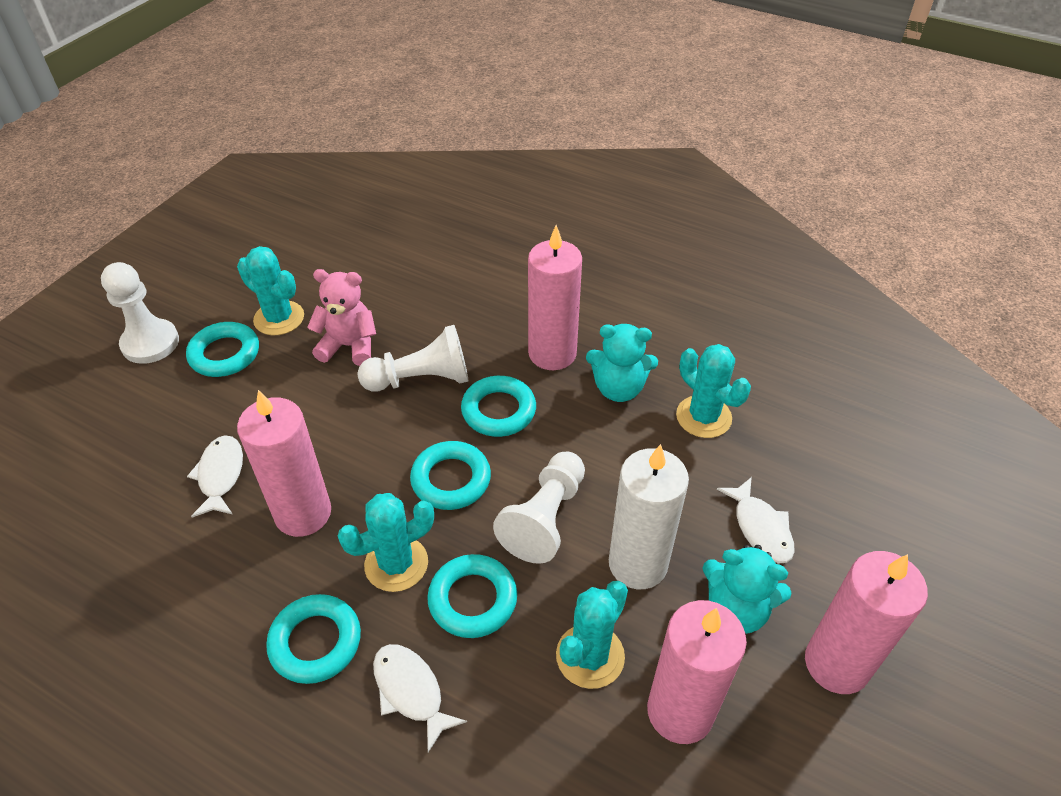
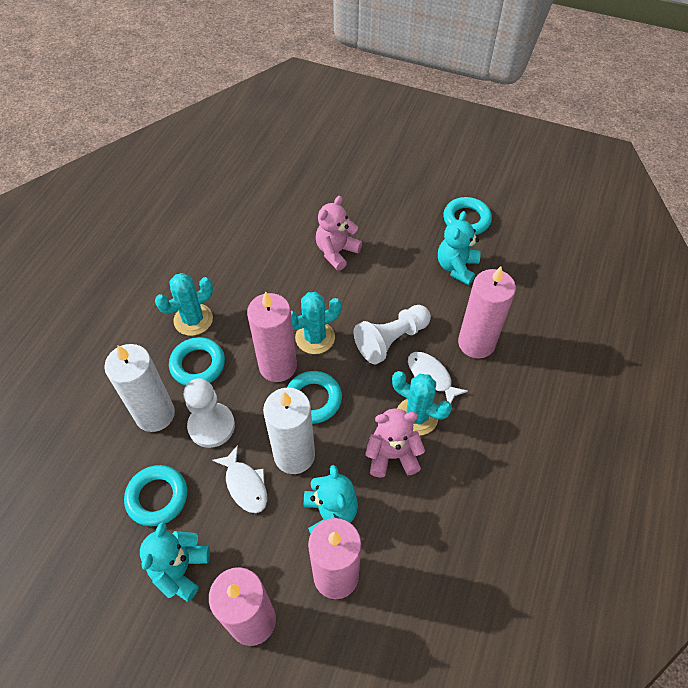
pink teddy bear: 1 -> 2
turquoise cactus: 4 -> 3
turquoise ring: 5 -> 4
turquoise teddy bear: 2 -> 3
white candle: 1 -> 2
white fish: 3 -> 2
white pawn: 3 -> 2

